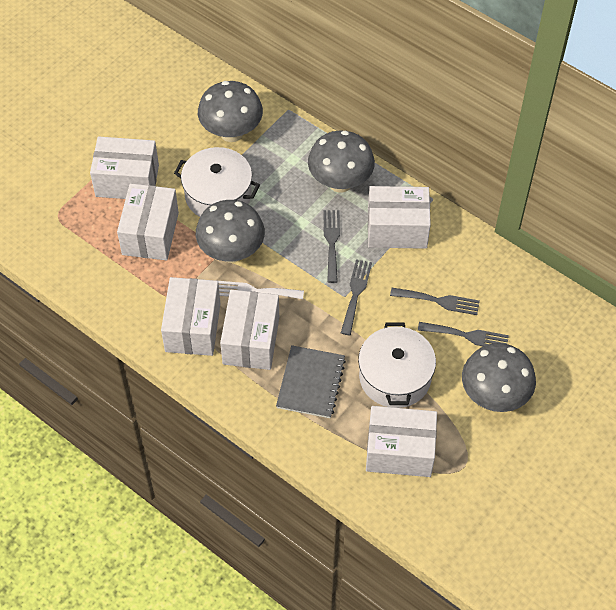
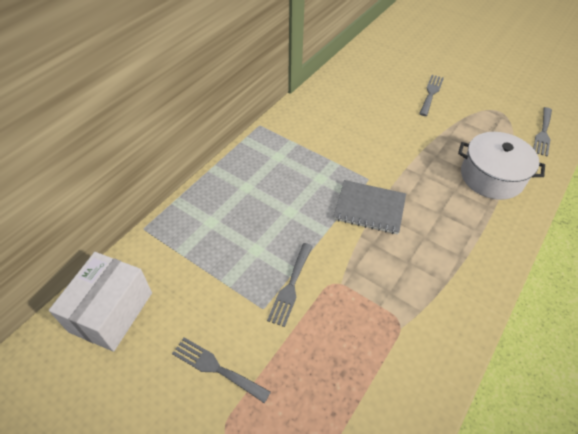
grey mushroom: 4 -> 0
white box: 6 -> 1
white fork: 1 -> 0
white pot: 2 -> 1

